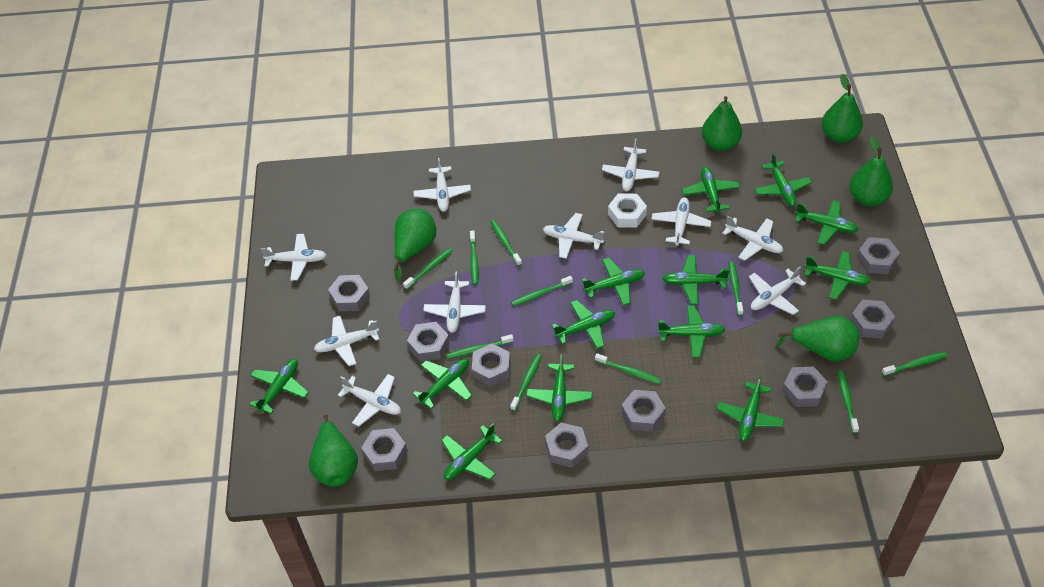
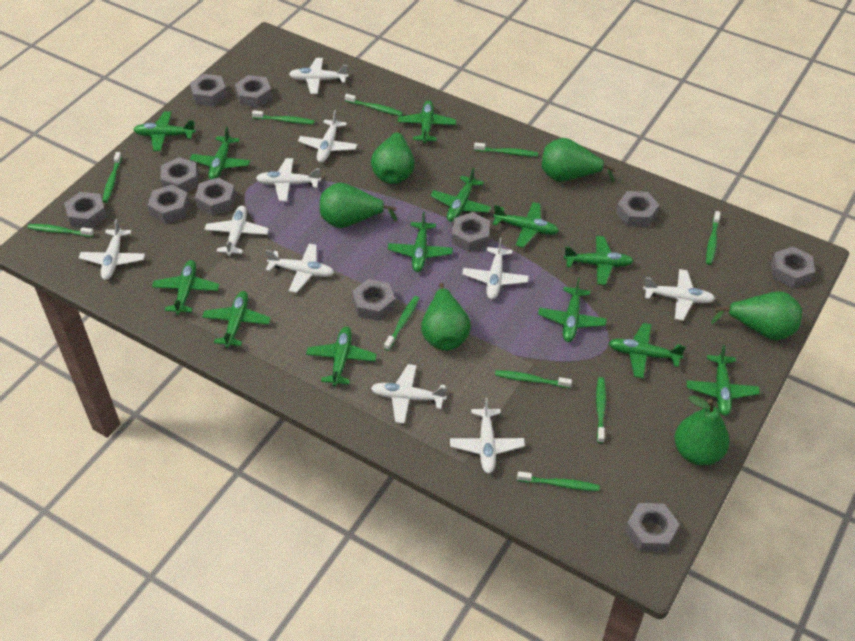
grey nut: 9 -> 11
white nut: 1 -> 0

